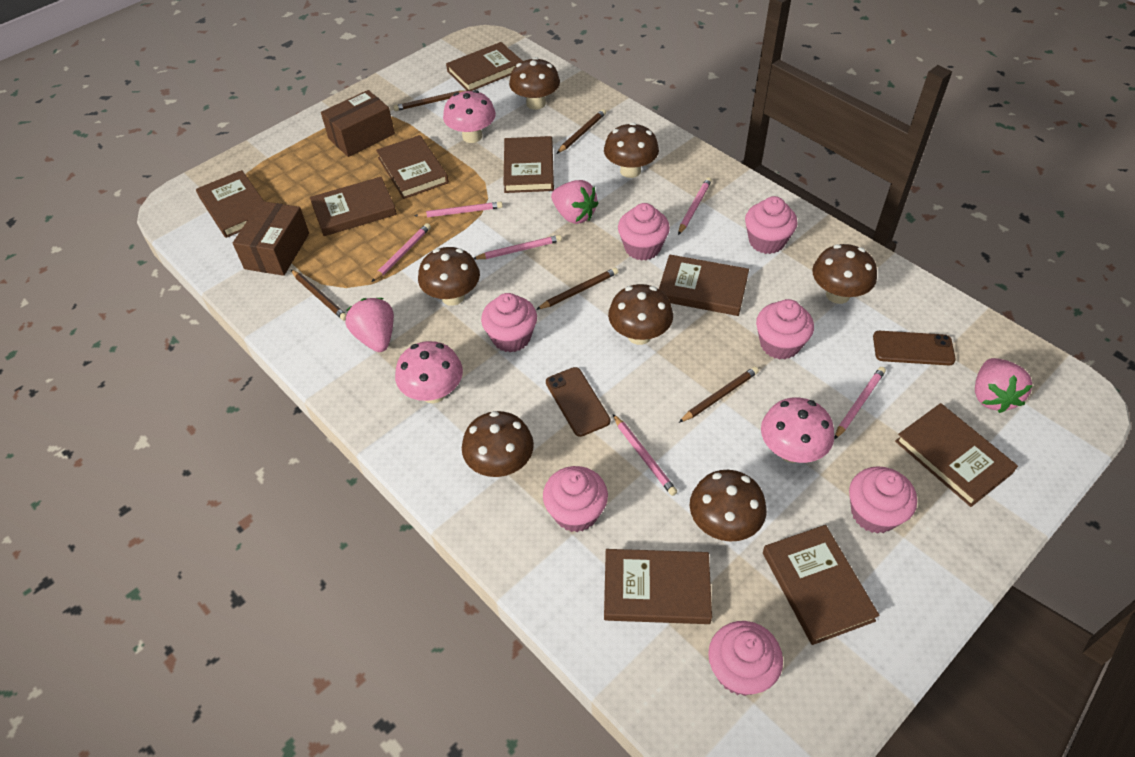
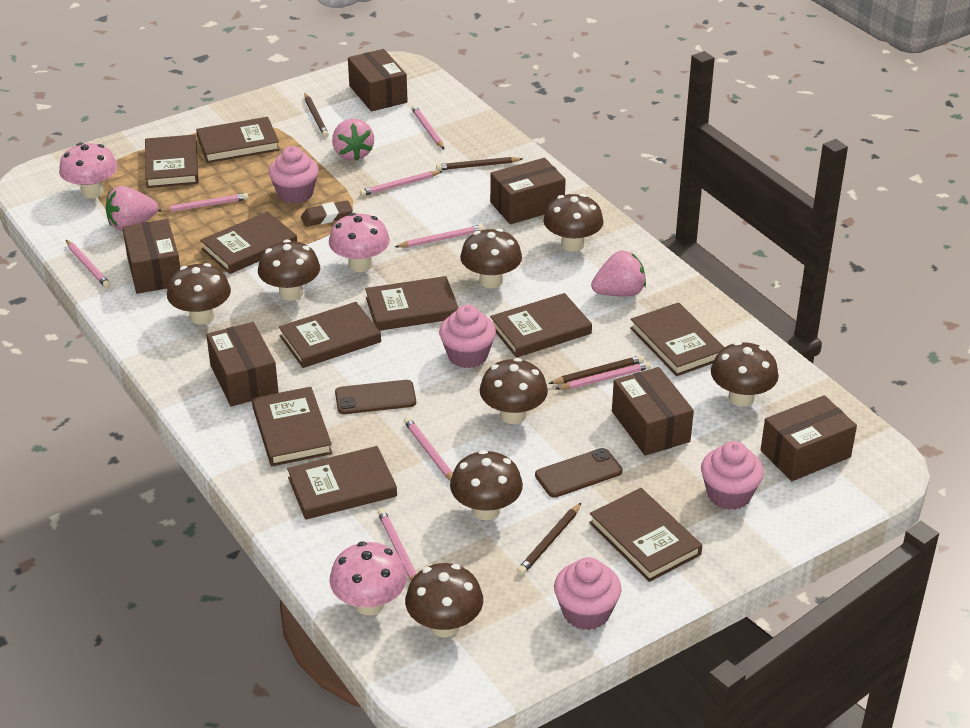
brown book: 9 -> 10
brown box: 2 -> 6
brown eraser: 0 -> 1
brown mushroom: 7 -> 8
brown pencil: 5 -> 4
pink cupcake: 7 -> 4
pink pencil: 6 -> 8

